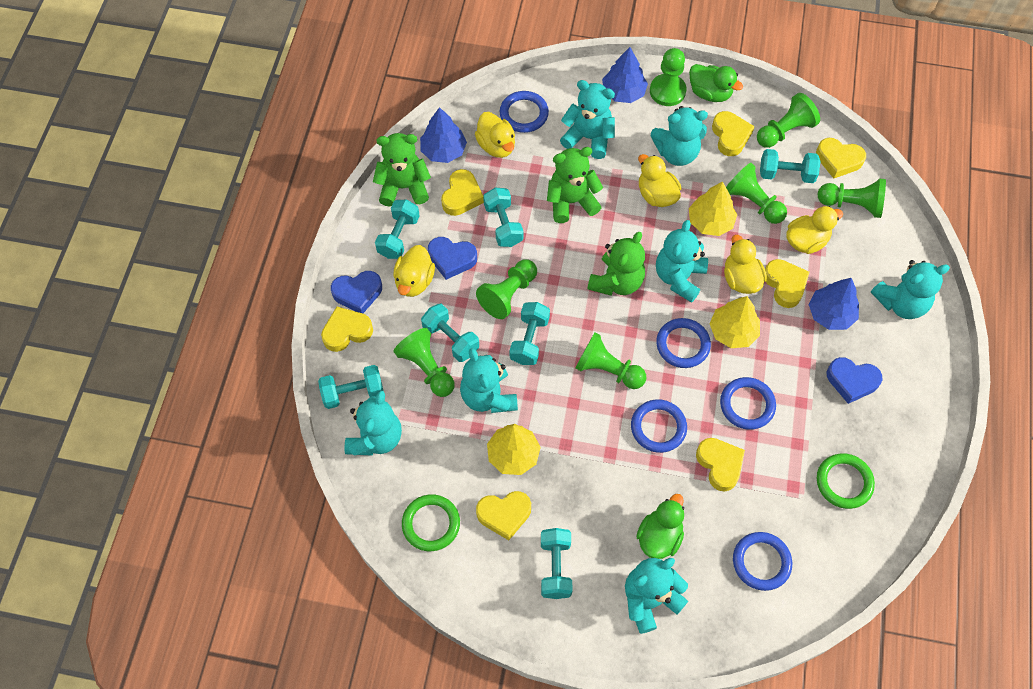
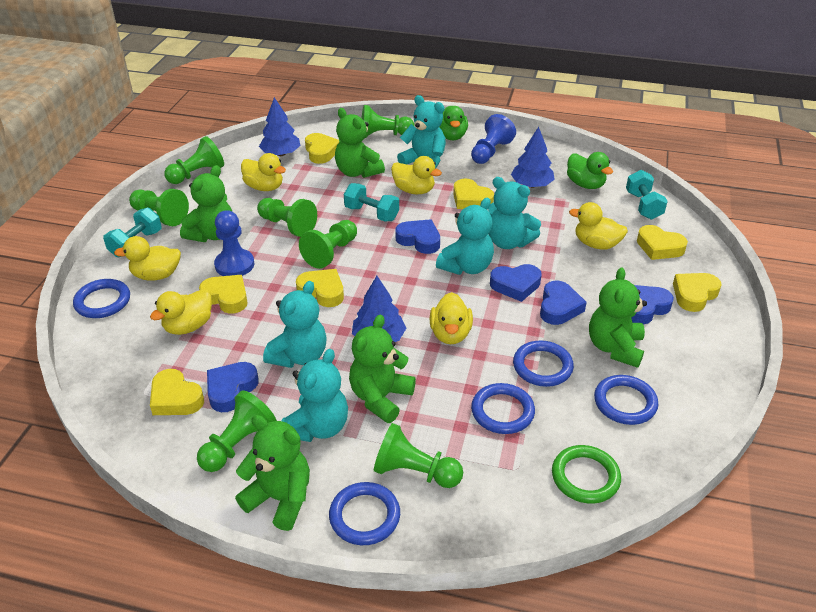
blue heart: 3 -> 5
blue pawn: 0 -> 2
green ring: 2 -> 1
green teddy bear: 3 -> 5
turquoise dumbbell: 7 -> 3
turquoise teddy bear: 7 -> 5
yellow duck: 5 -> 6
yellow tree: 3 -> 0

